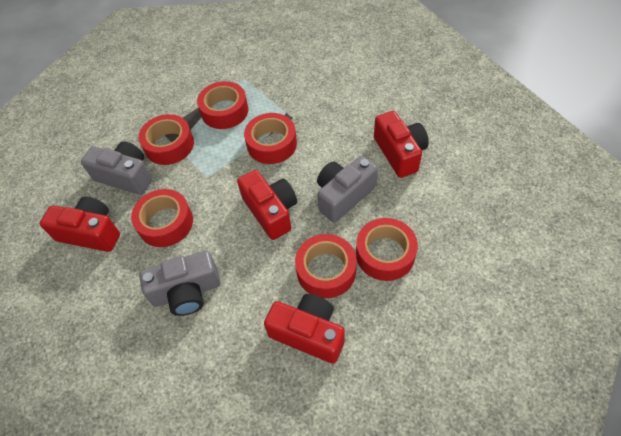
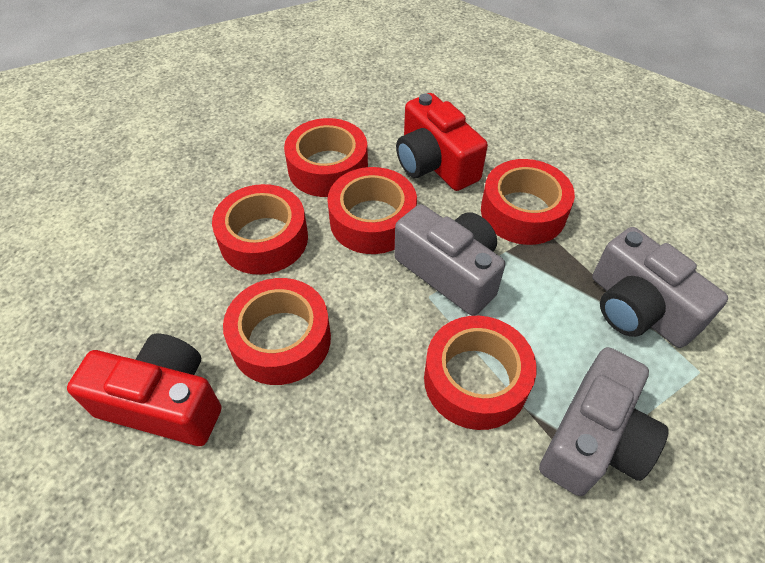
red camera: 4 -> 2

